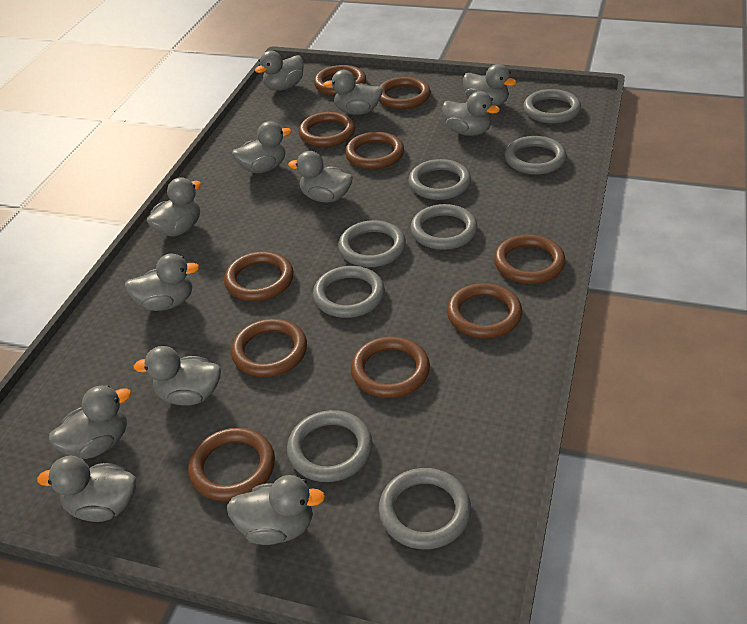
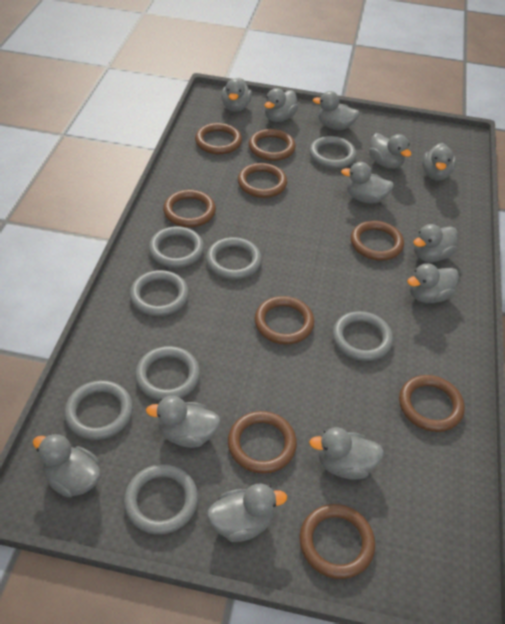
brown ring: 10 -> 9

